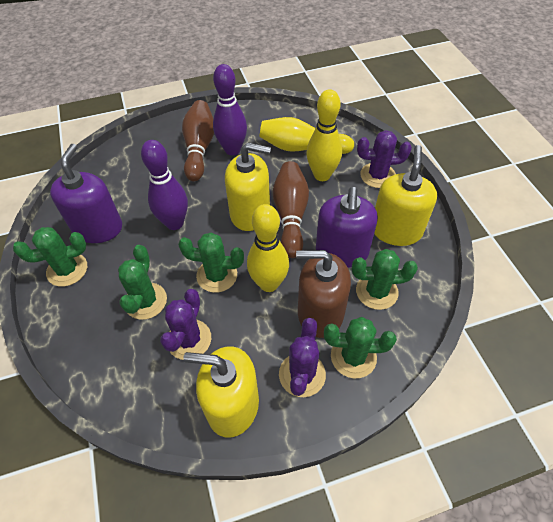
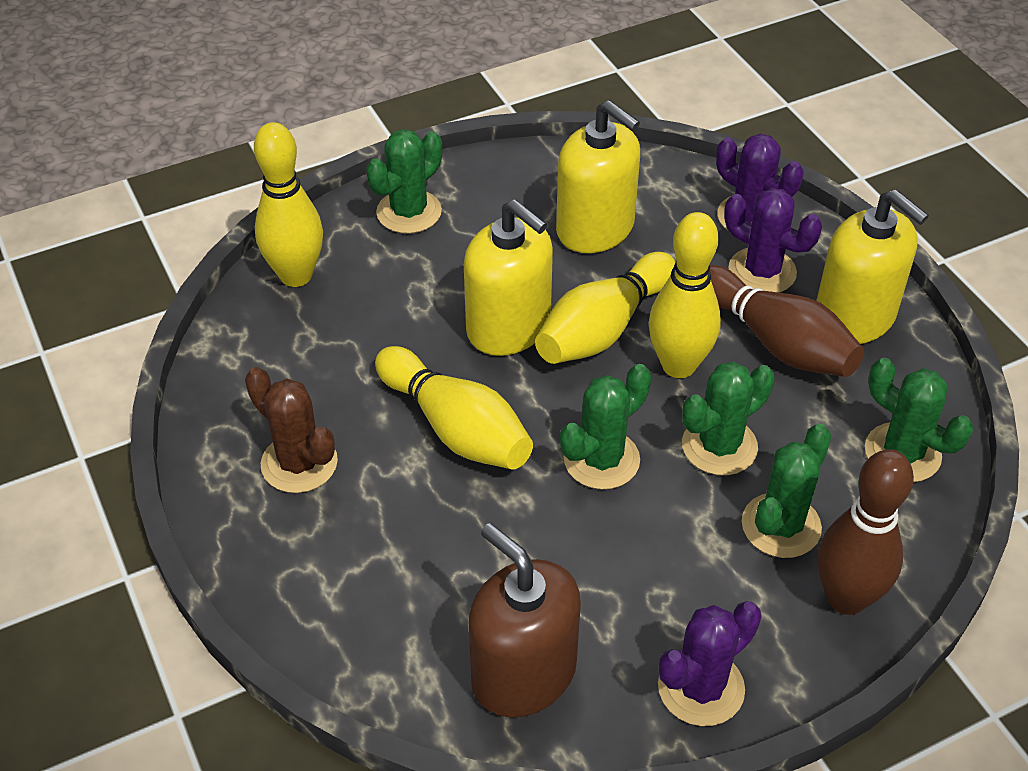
brown cactus: 0 -> 1
purple bowling pin: 2 -> 0
purple soap dispenser: 2 -> 0
yellow bowling pin: 3 -> 4

